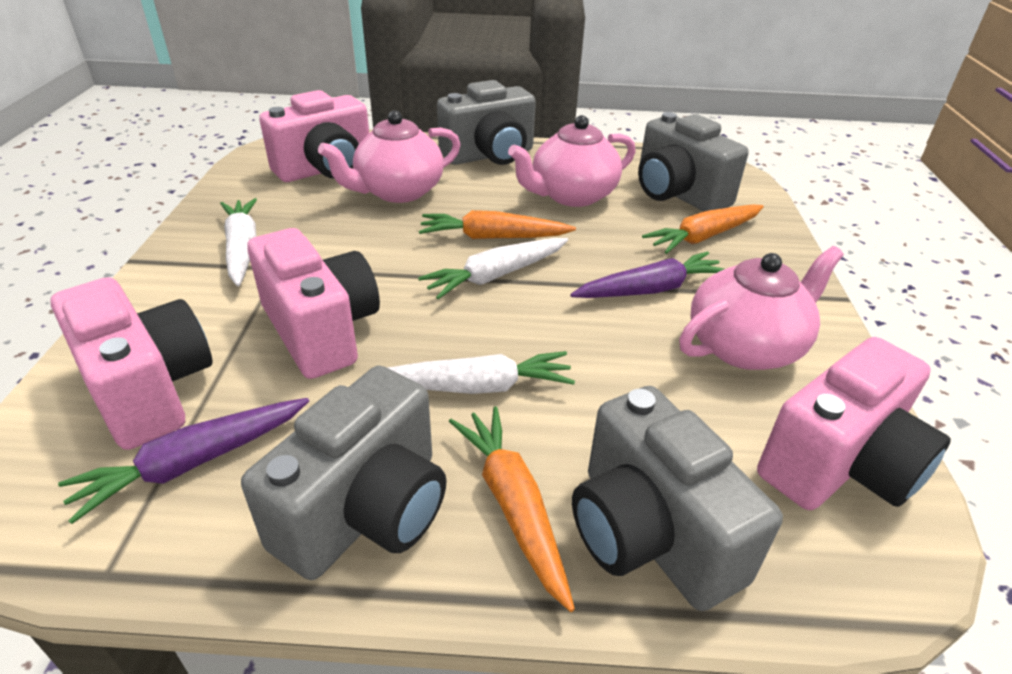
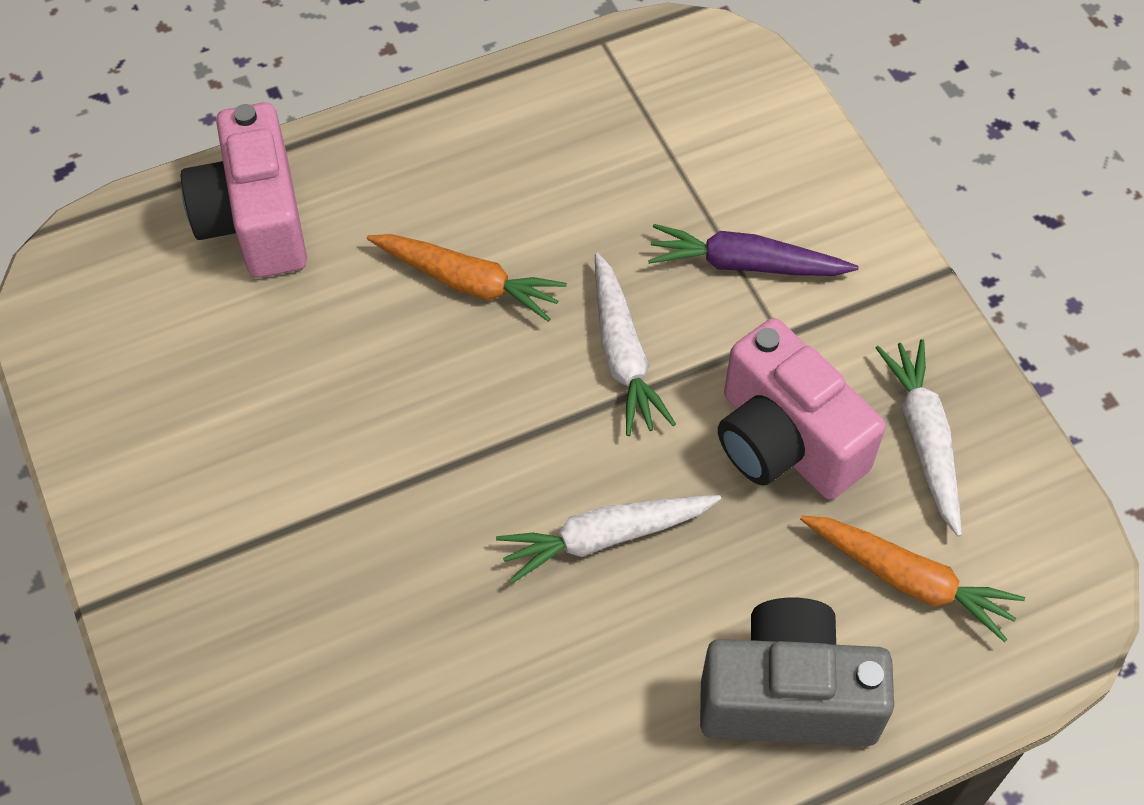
grey camera: 4 -> 1
orange carrot: 3 -> 2
pink camera: 4 -> 2
pink teapot: 3 -> 0
purple carrot: 2 -> 1

